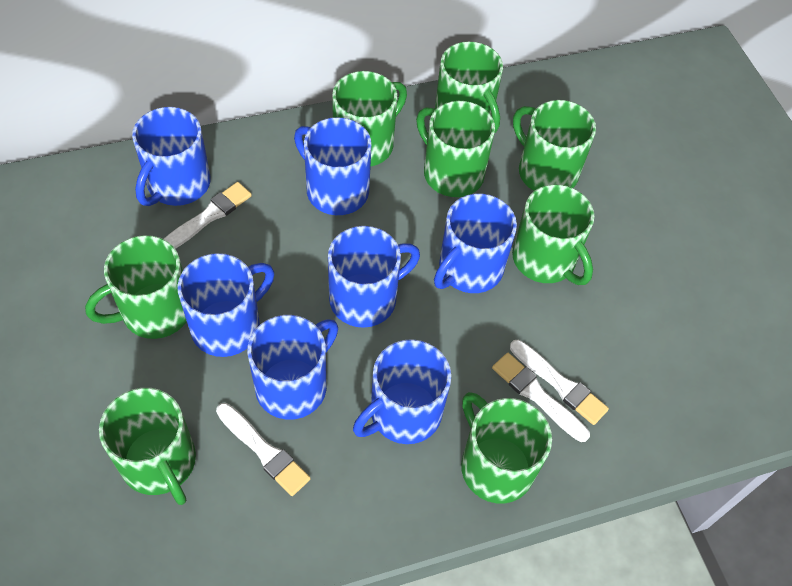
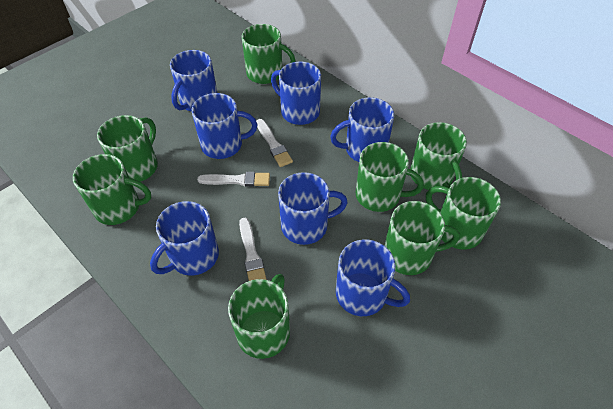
white brush: 4 -> 3

